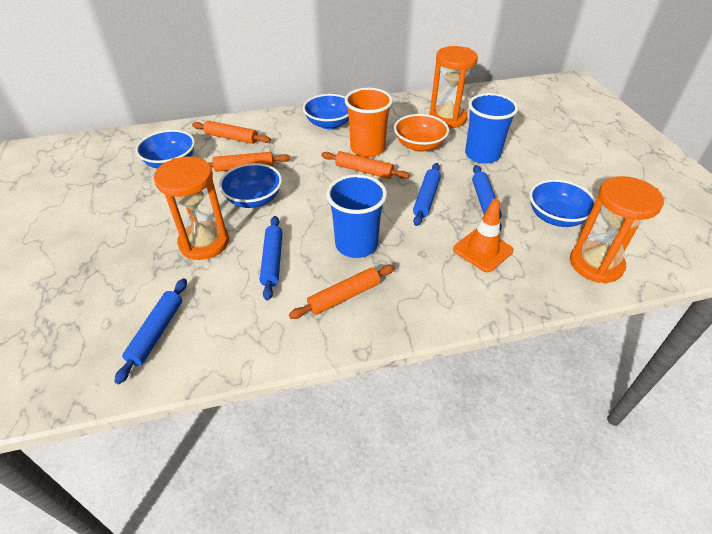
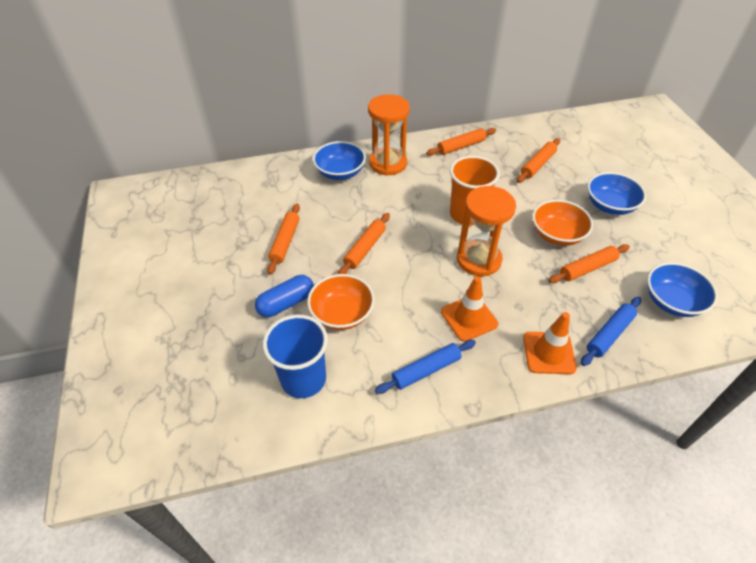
blue bowl: 4 -> 3
blue capsule: 0 -> 1
blue cup: 2 -> 1
blue rolling pin: 4 -> 2
orange bowl: 1 -> 2
orange hourglass: 3 -> 2
orange rolling pin: 4 -> 5
orange traffic cone: 1 -> 2

